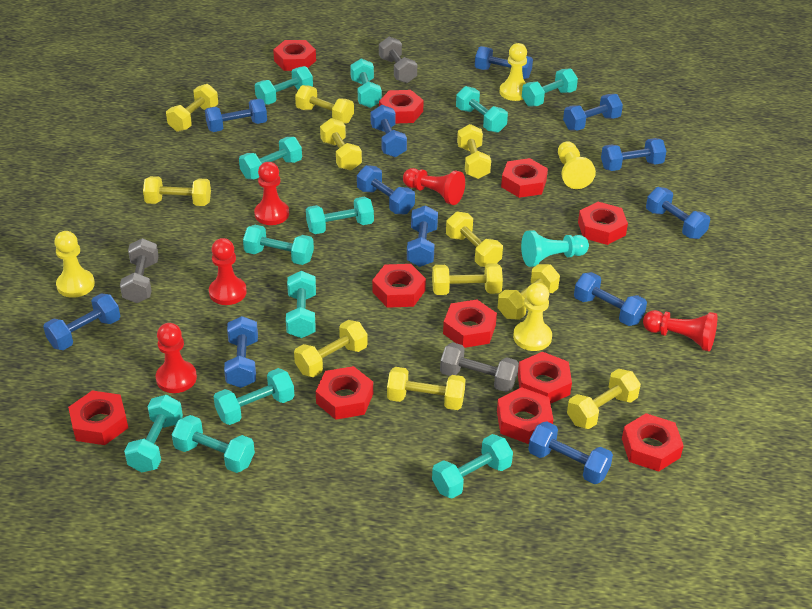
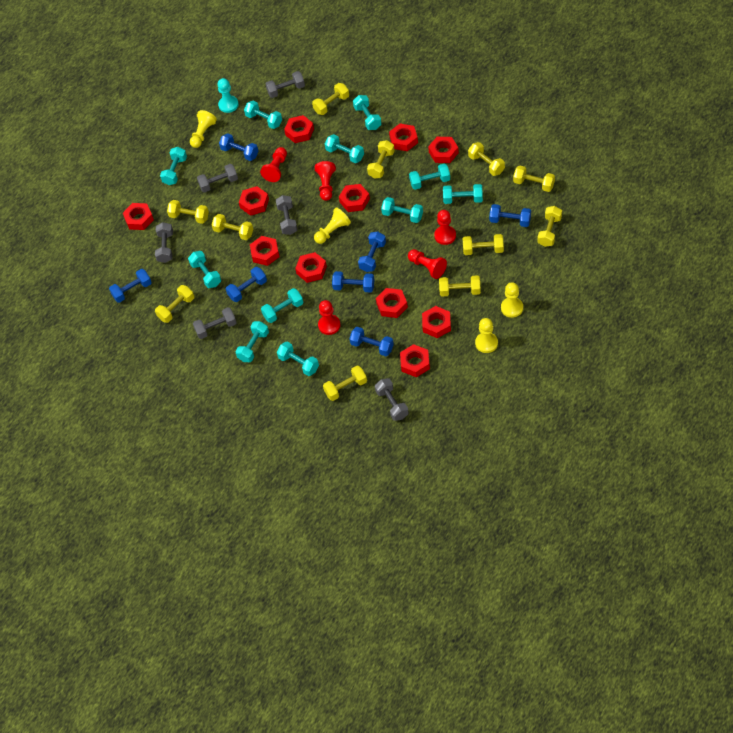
blue dumbbell: 12 -> 7
grey dumbbell: 3 -> 6
turquoise dumbbell: 12 -> 11

